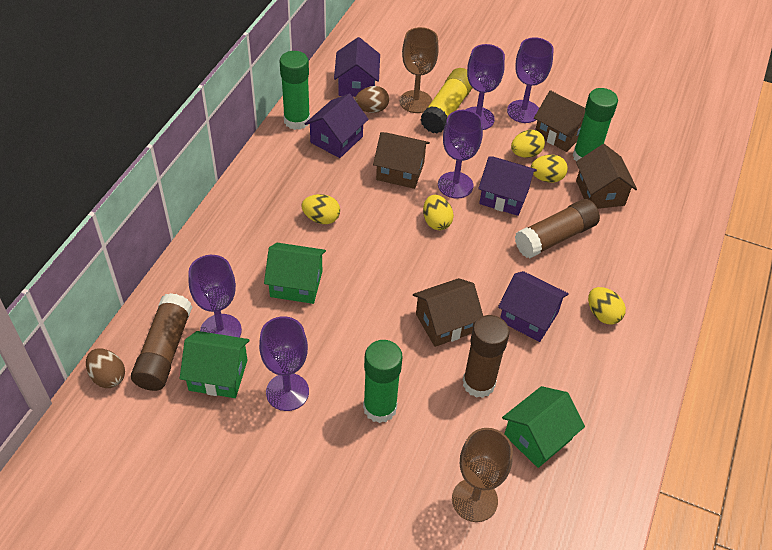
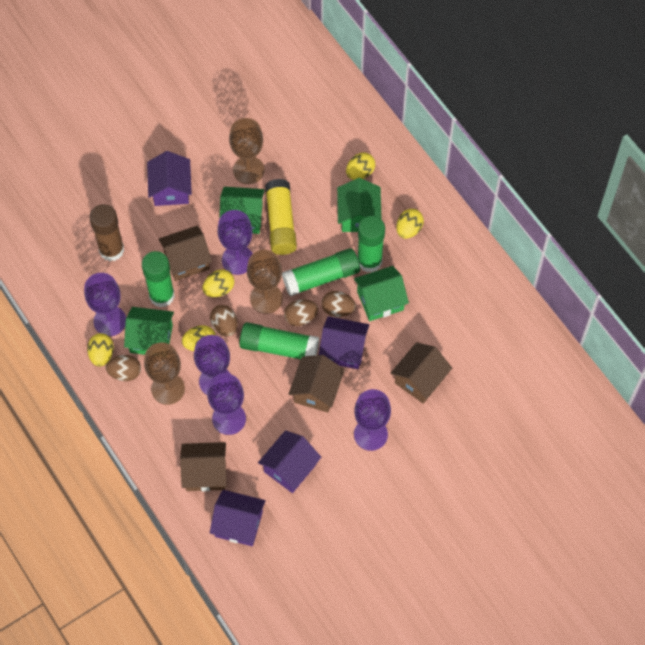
brown egg: 2 -> 4
brown glue stick: 3 -> 1
brown goblet: 2 -> 3
green glue stick: 3 -> 4
green house: 3 -> 4

